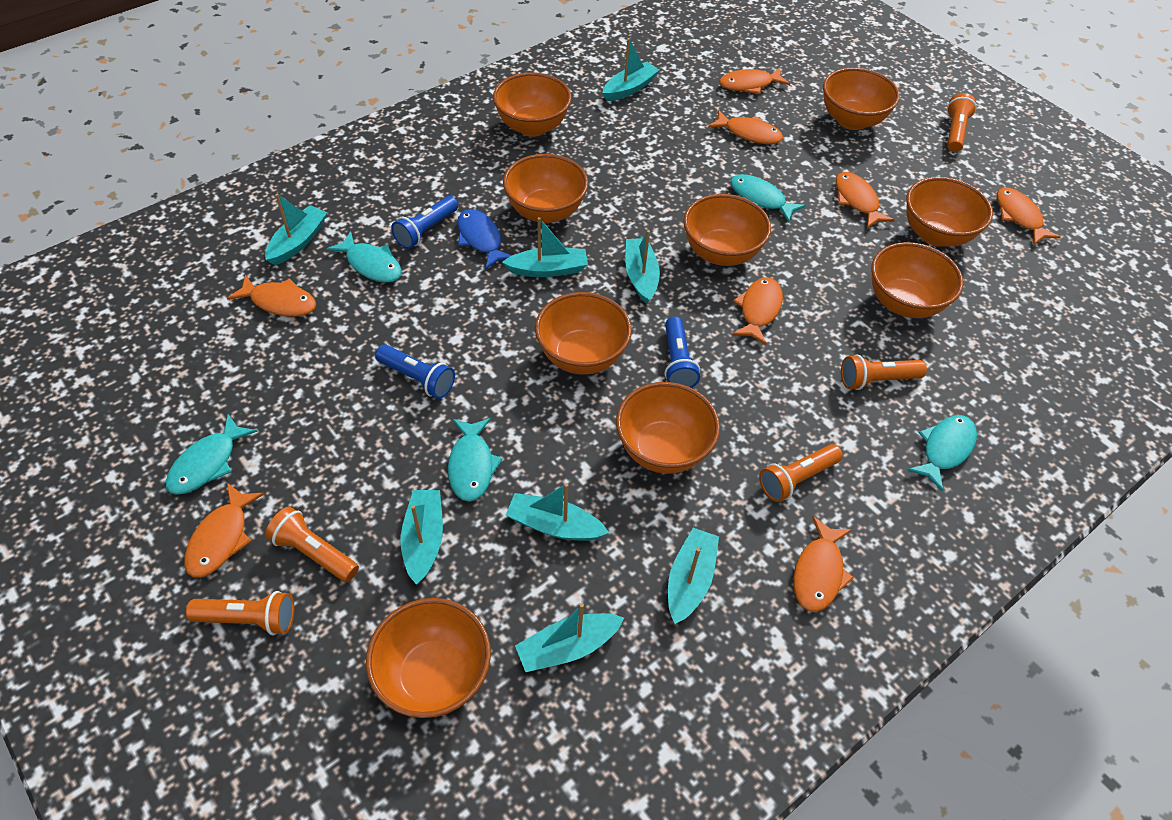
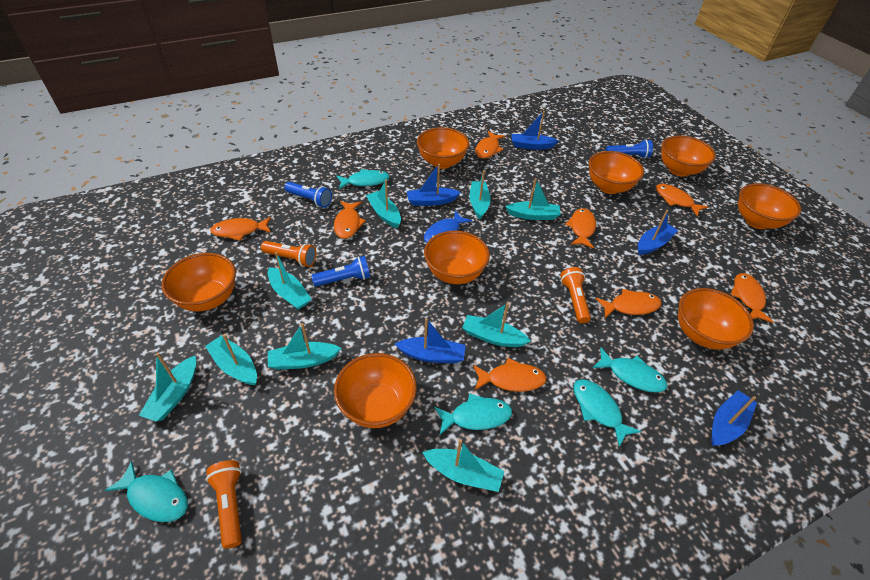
blue boat: 0 -> 5
orange bowl: 9 -> 8
orange flashlight: 5 -> 3
turquoise boat: 8 -> 9

